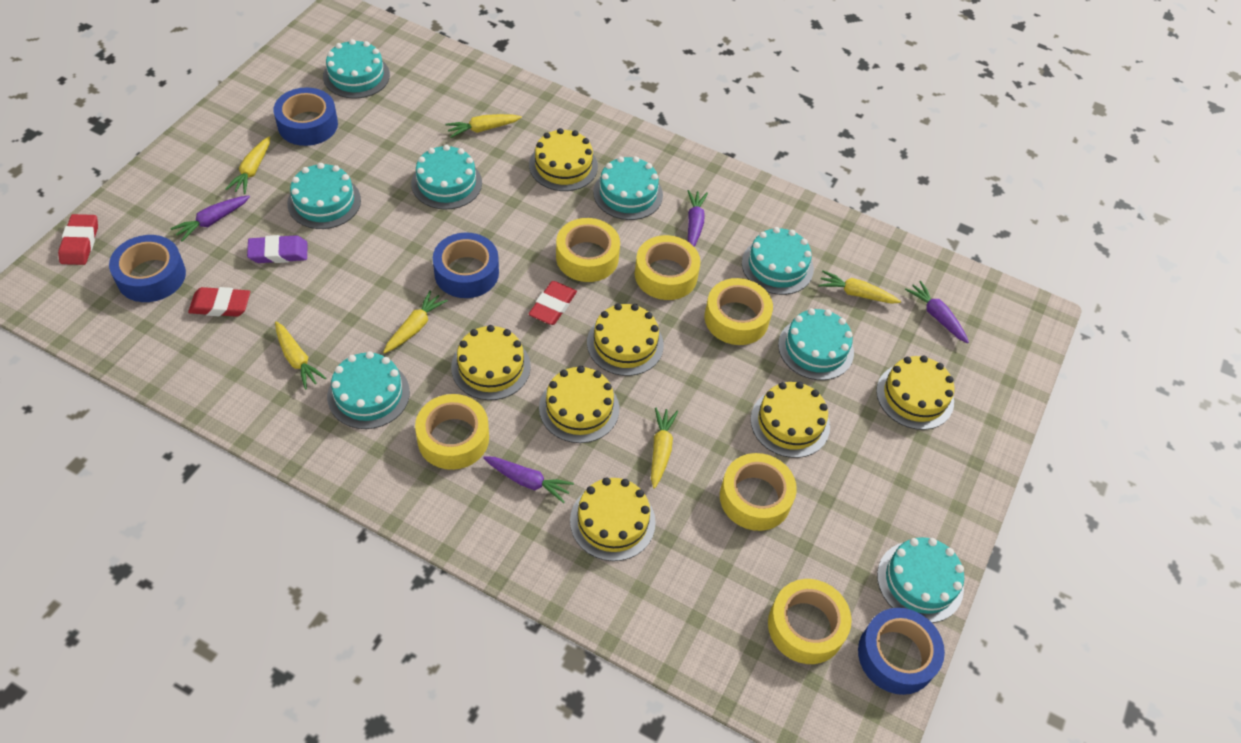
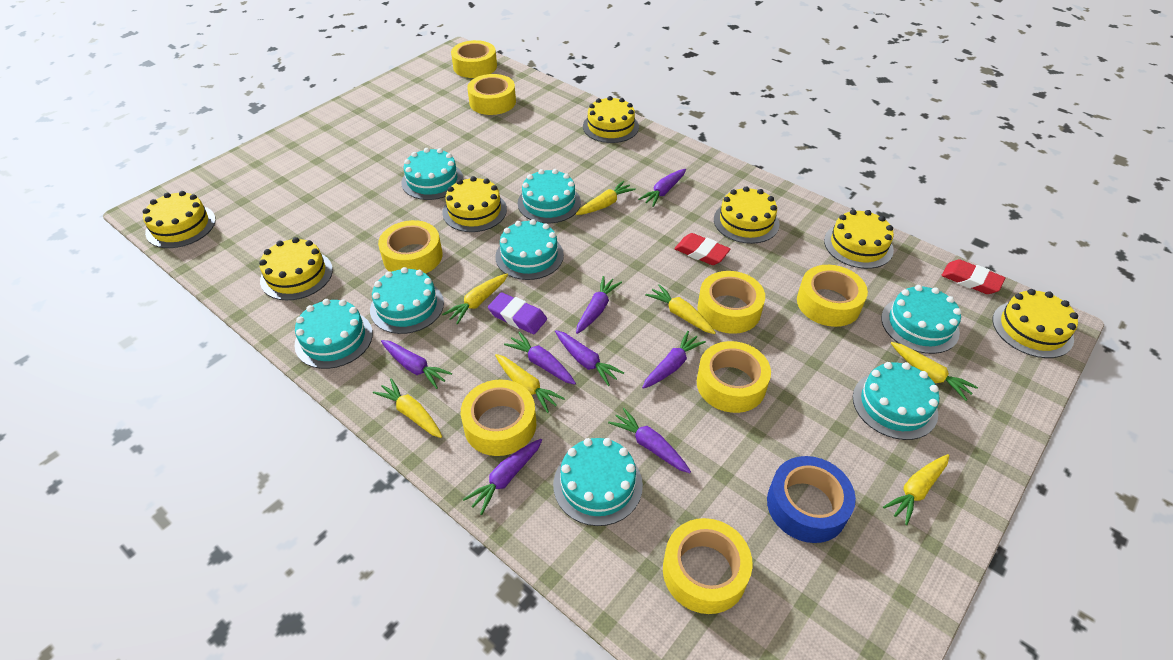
blue tape: 4 -> 1
purple carrot: 4 -> 8
red eraser: 3 -> 2
yellow carrot: 6 -> 7
yellow tape: 6 -> 8

